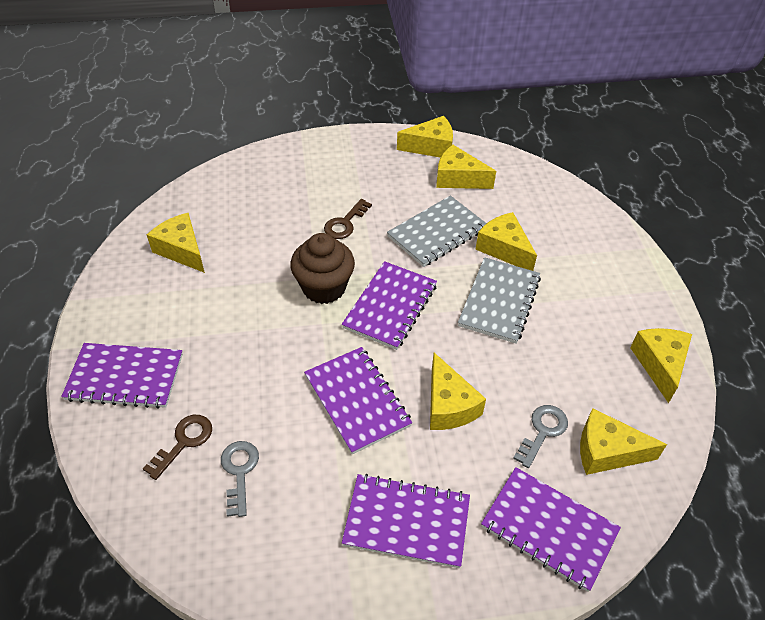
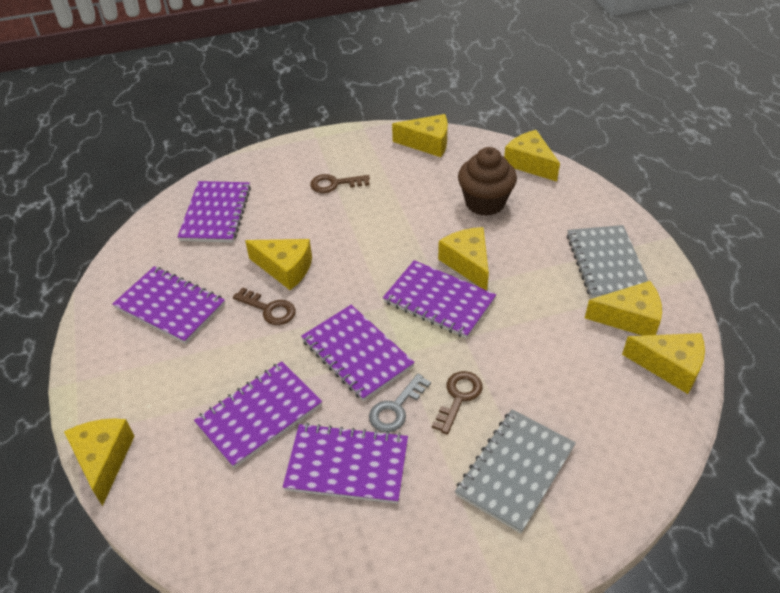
brown key: 2 -> 3
grey key: 2 -> 1
purple notebook: 5 -> 6

